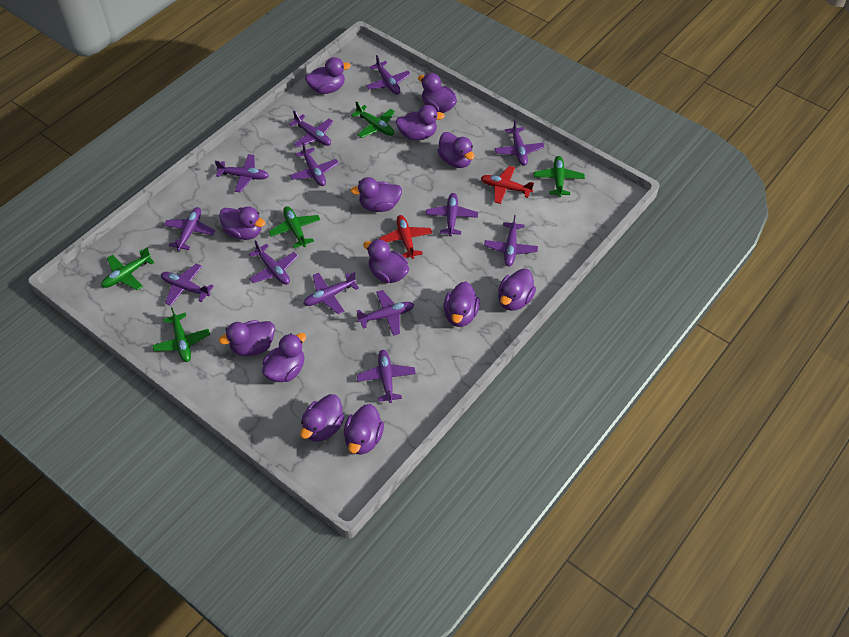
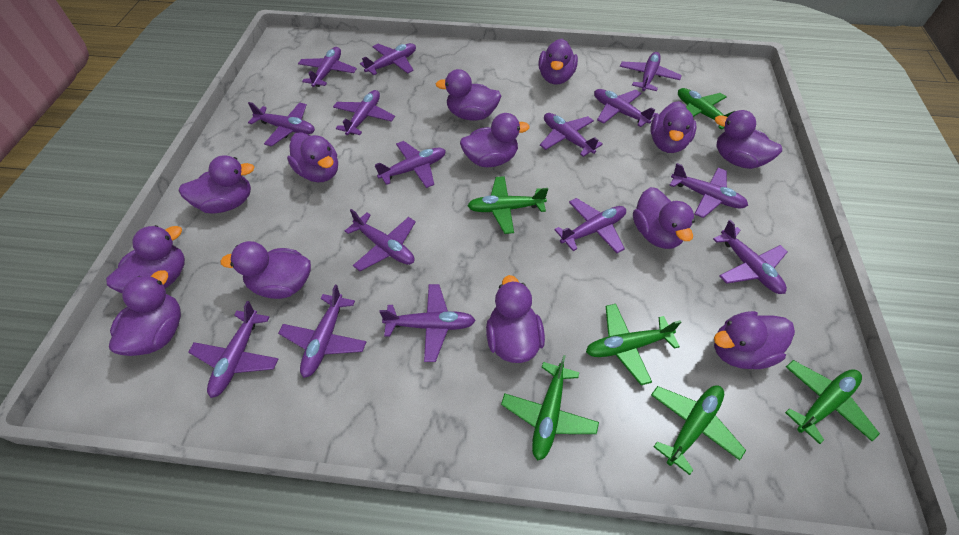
green plane: 5 -> 6
purple plane: 13 -> 15
red plane: 2 -> 0

